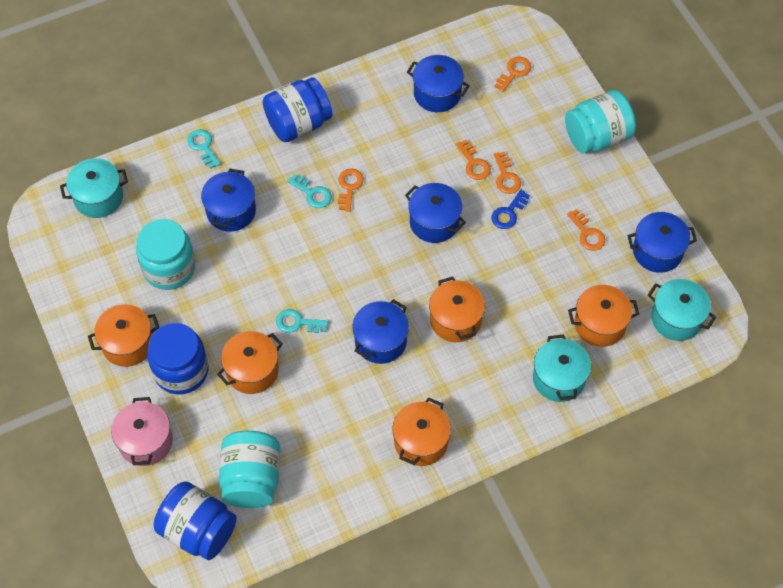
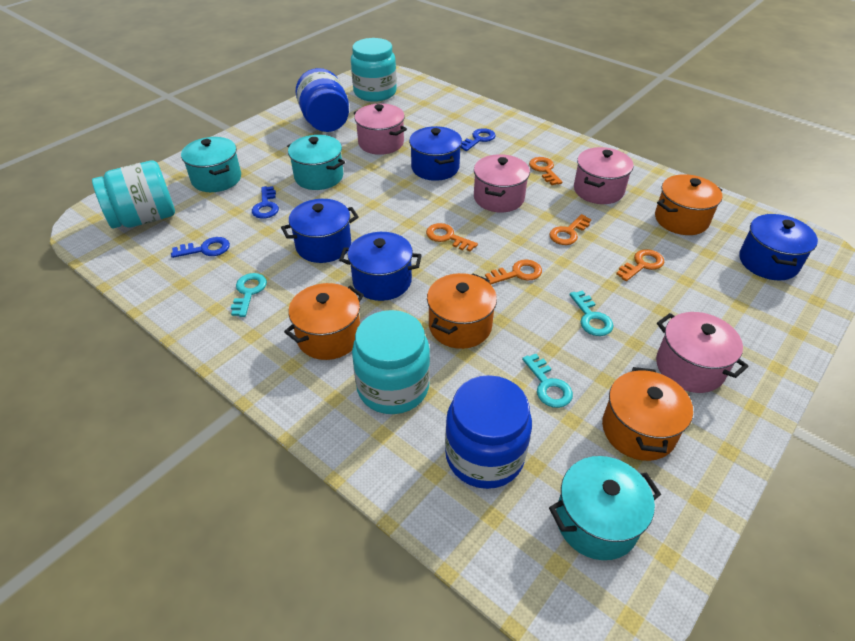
blue jar: 3 -> 2
blue key: 1 -> 3
blue pot: 5 -> 4
orange pot: 5 -> 4
pink pot: 1 -> 4

